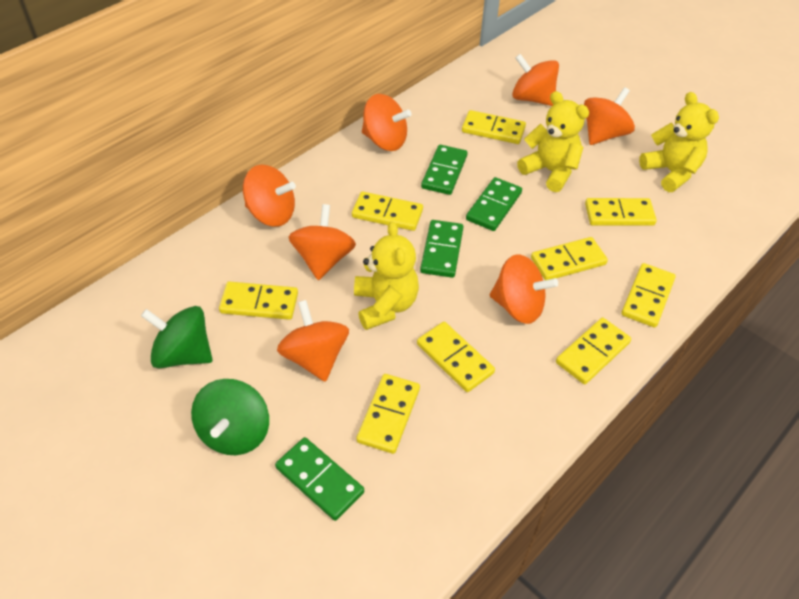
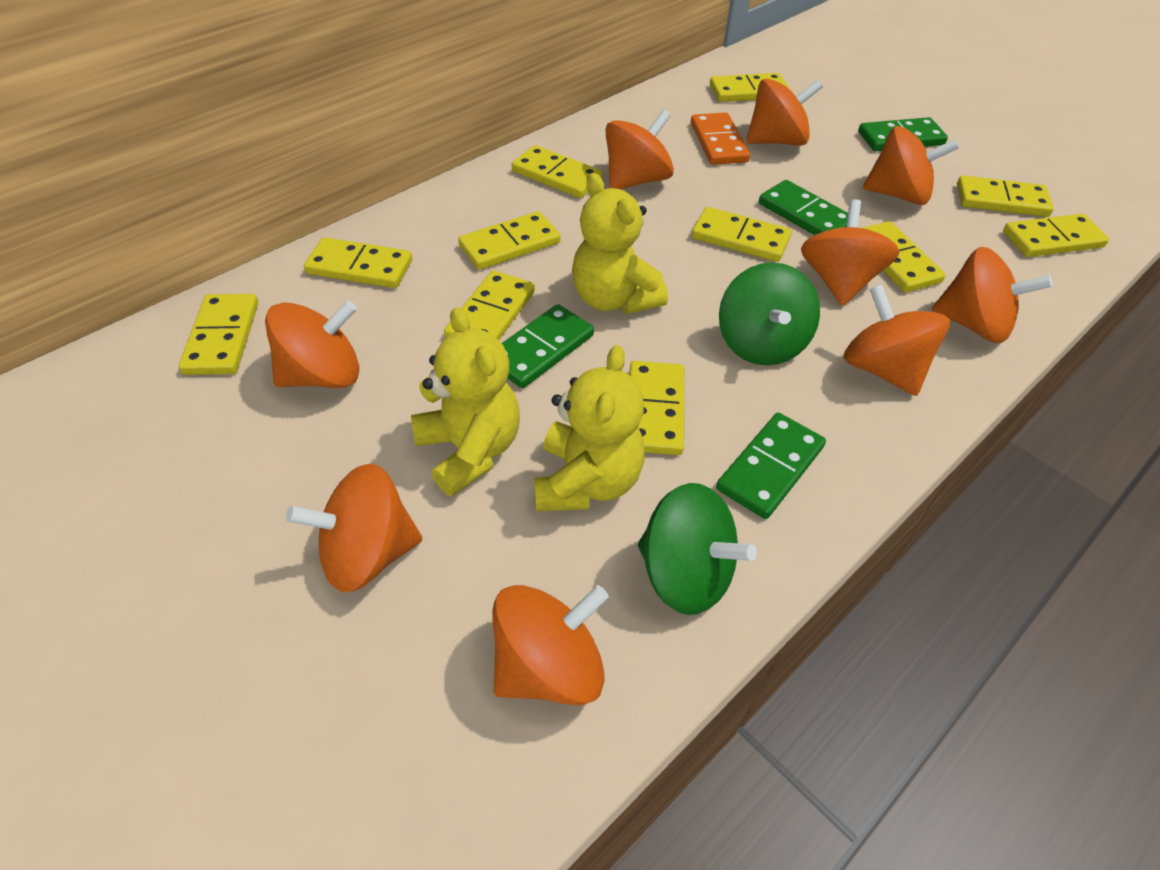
orange domino: 0 -> 1
orange spinning top: 7 -> 9
yellow domino: 9 -> 11

